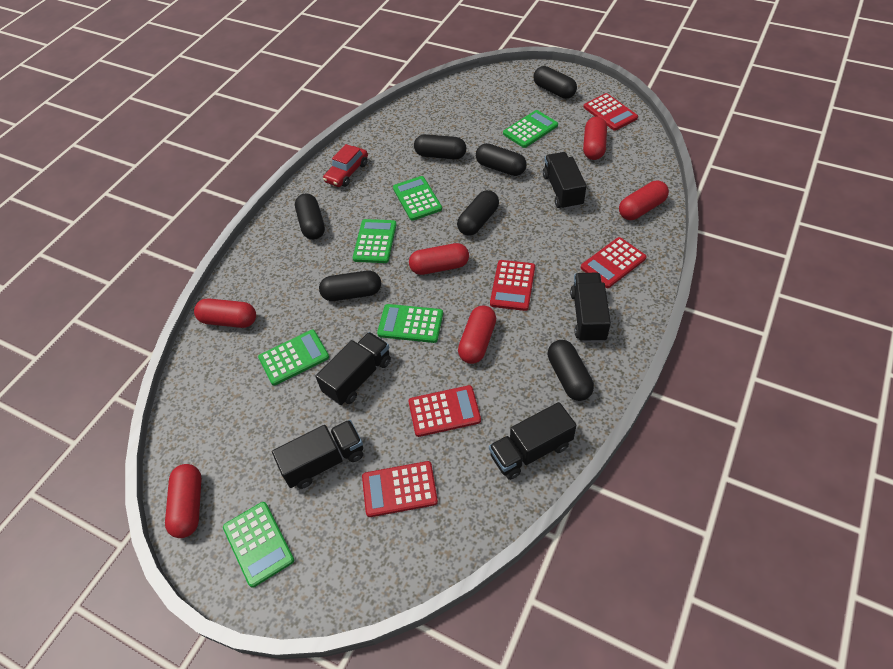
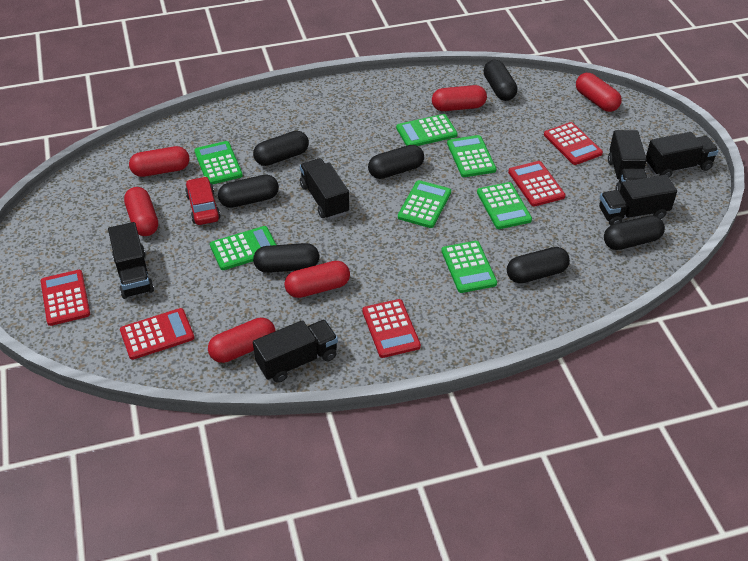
black truck: 5 -> 6
green calculator: 6 -> 7

